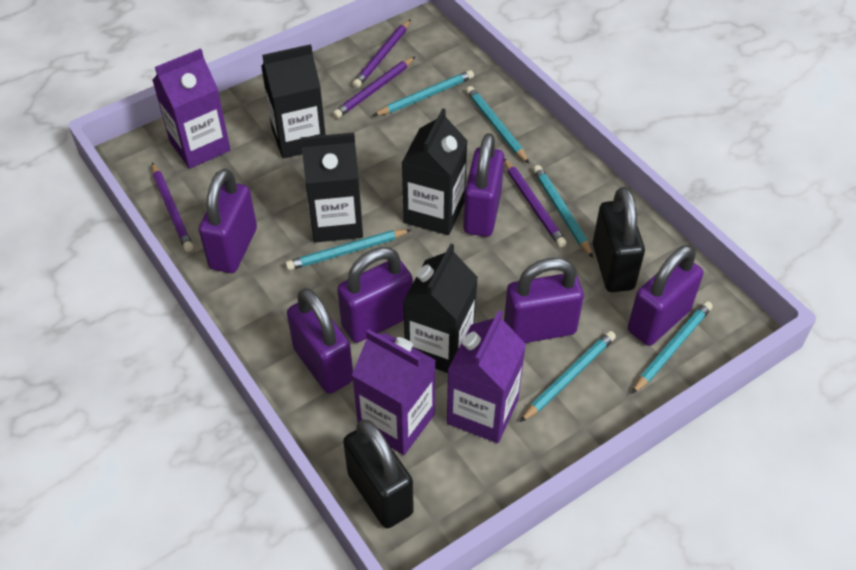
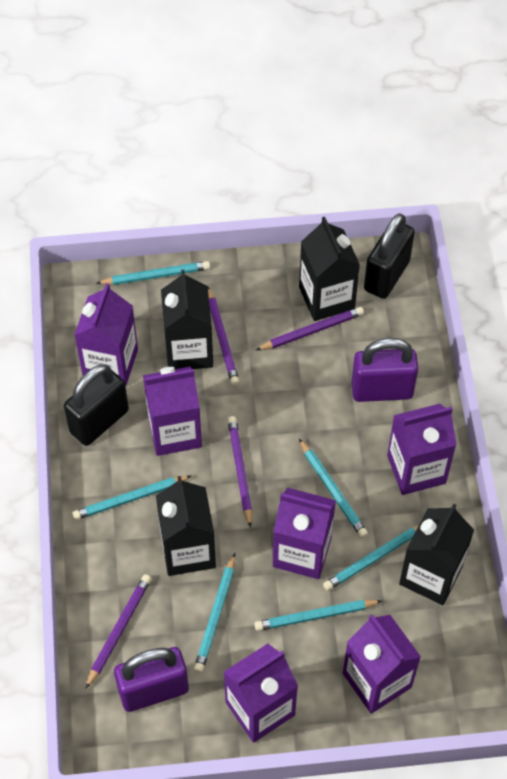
purple carton: 3 -> 6
purple padlock: 6 -> 2

